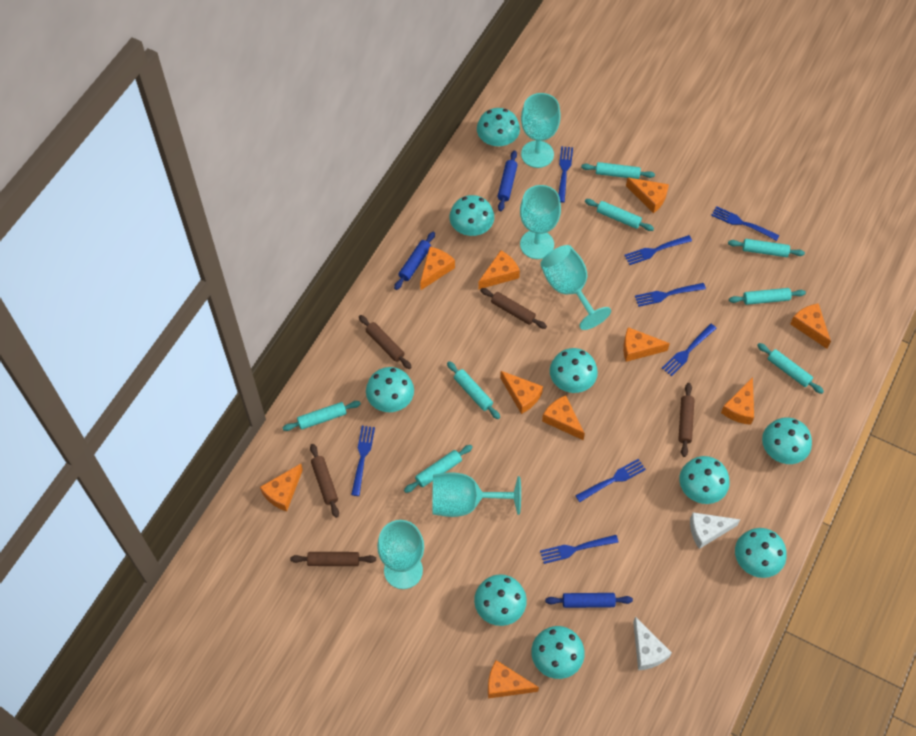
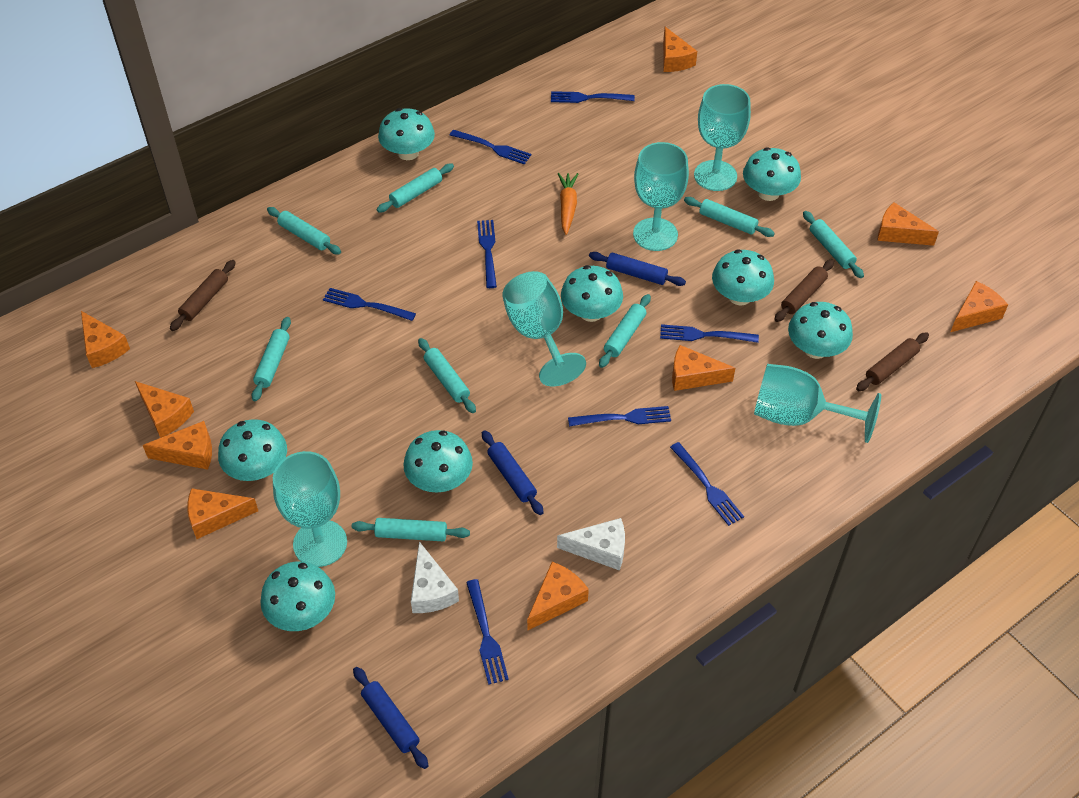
brown rolling pin: 5 -> 3
orange carrot: 0 -> 1
orange cheese: 10 -> 9
turquoise mushroom: 9 -> 8

